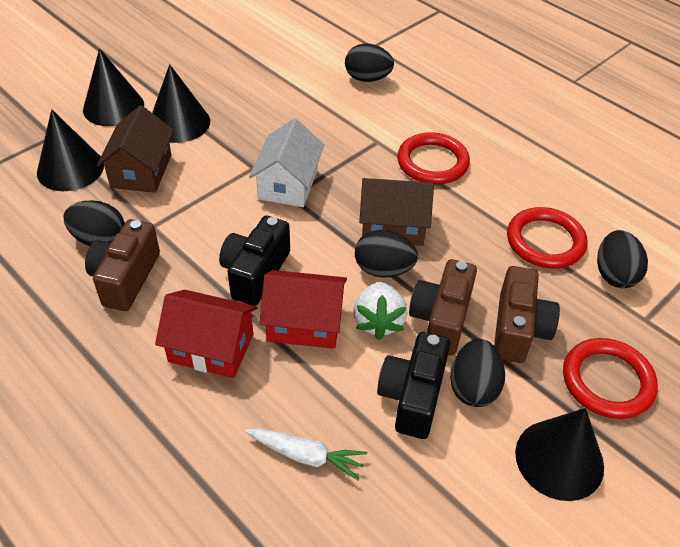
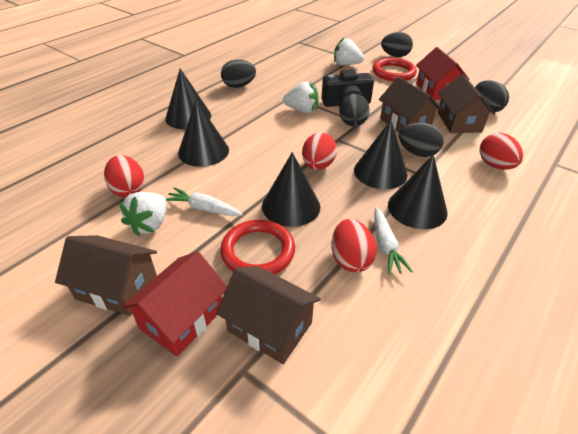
black camera: 2 -> 1
black cone: 4 -> 5
brown camera: 3 -> 0
brown house: 2 -> 4
red egg: 0 -> 4
red ring: 3 -> 2
white carrot: 1 -> 2
white house: 1 -> 0
white strawberry: 1 -> 3

